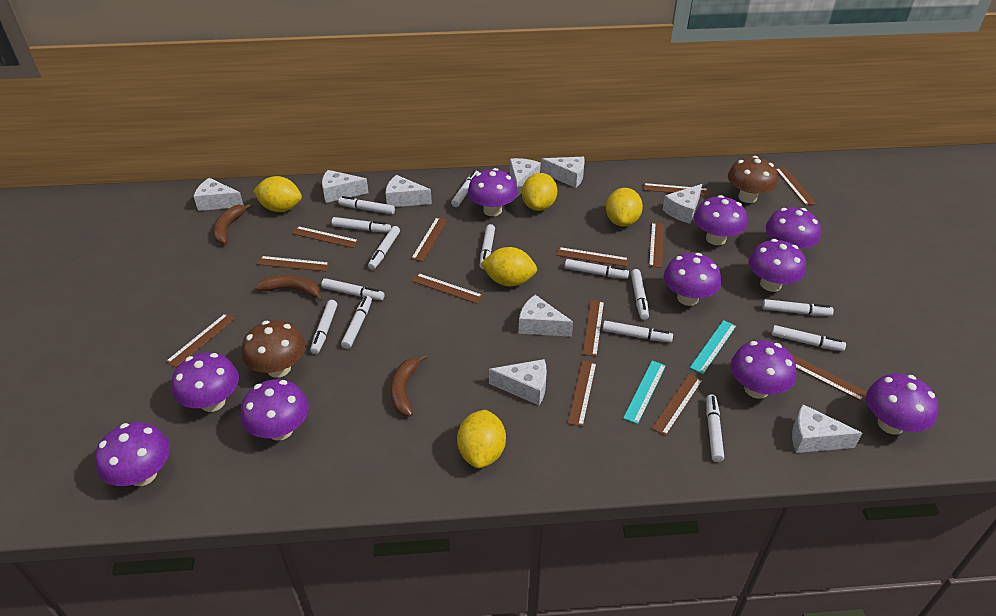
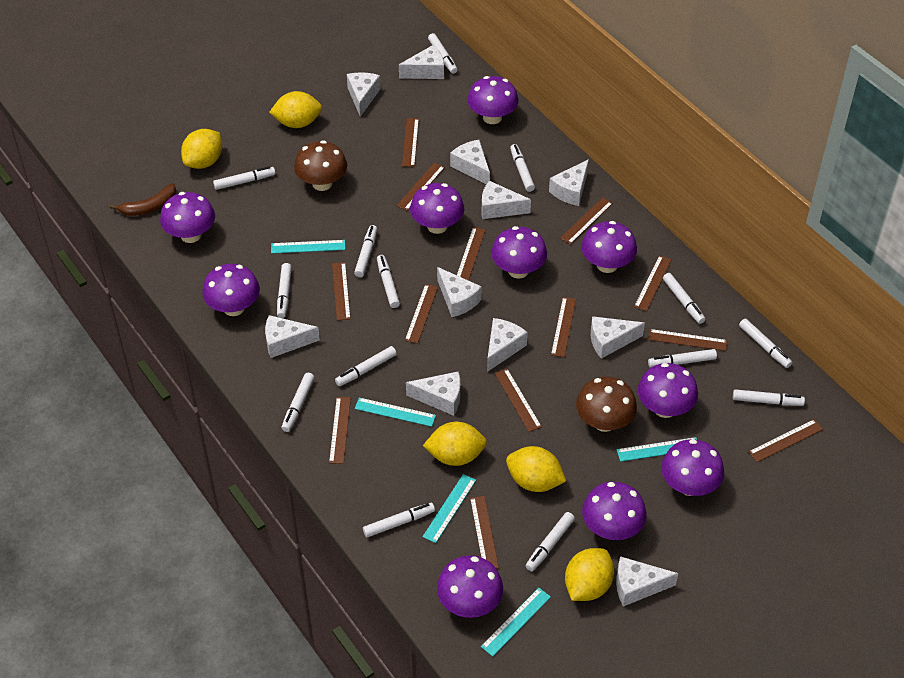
brown banana: 3 -> 1
turquoise ruler: 2 -> 5
white cheese: 9 -> 11

